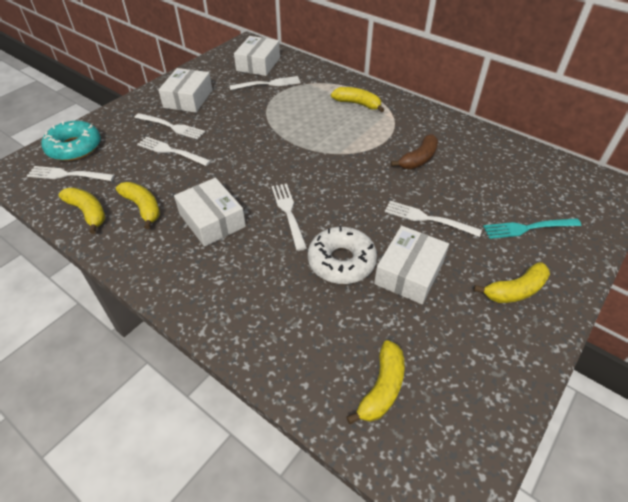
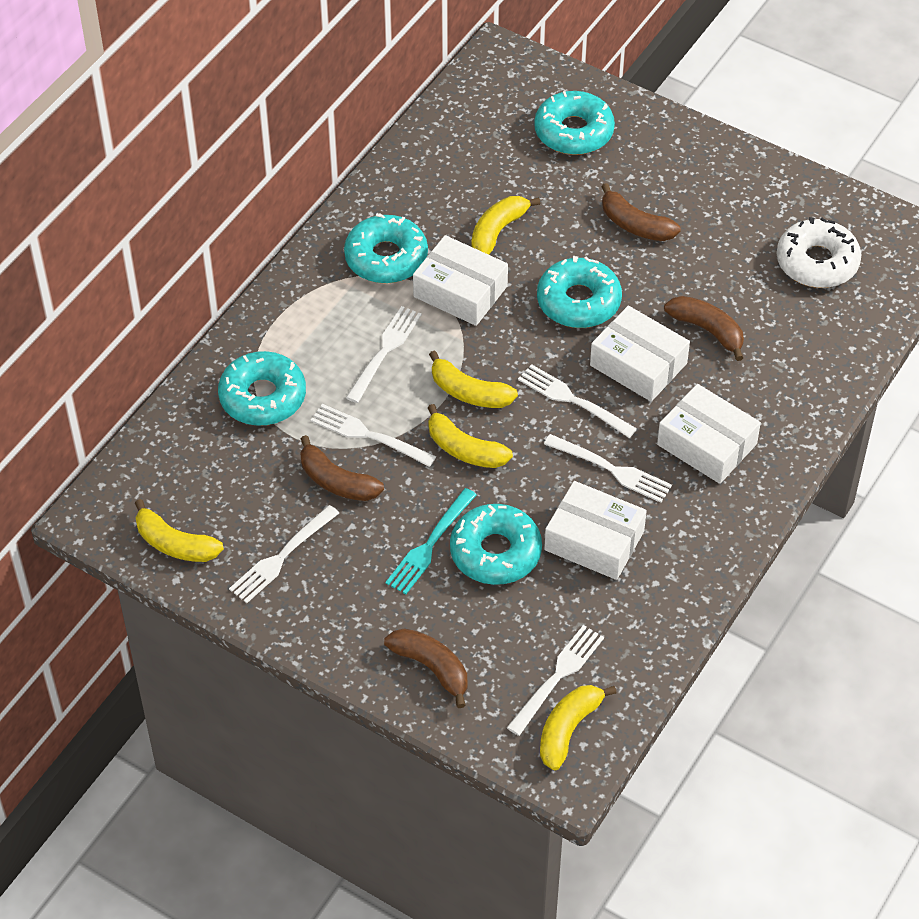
brown banana: 1 -> 4
turquoise donut: 1 -> 5

